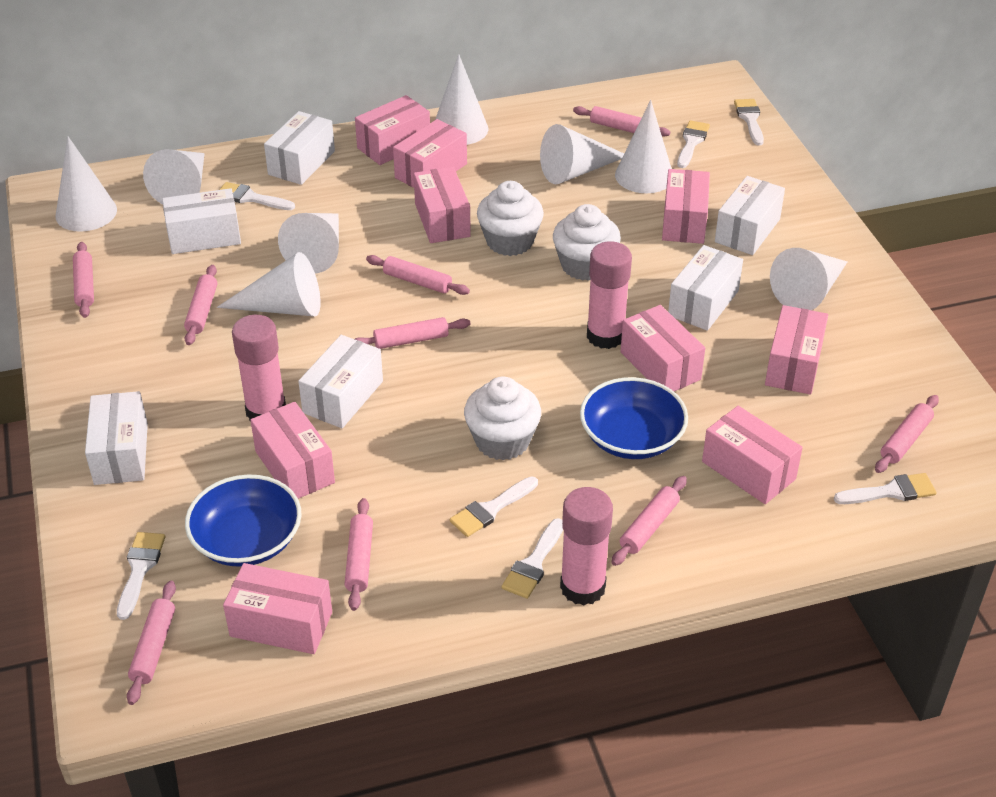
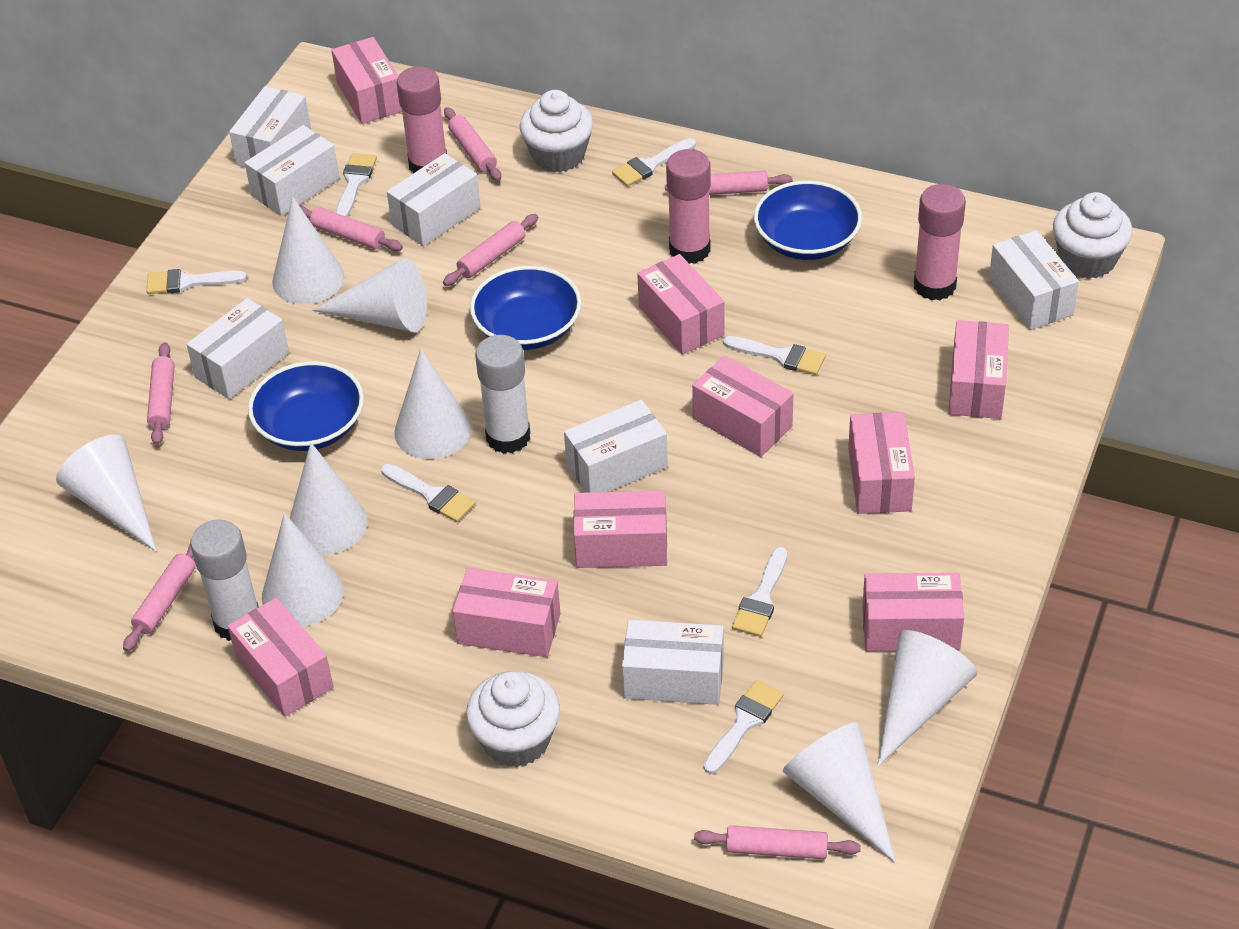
blue bowl: 2 -> 3
pink rolling pin: 9 -> 7
white box: 6 -> 7
white glue stick: 0 -> 2

